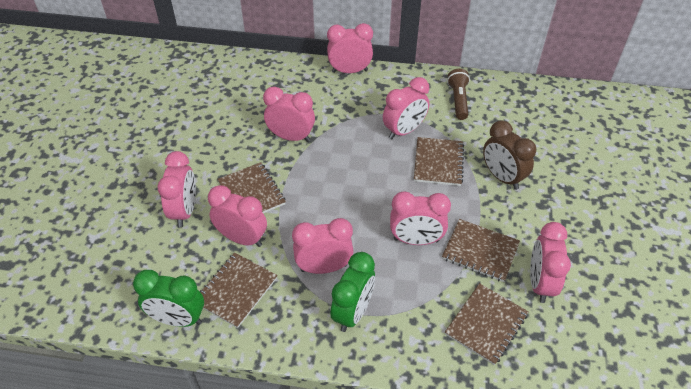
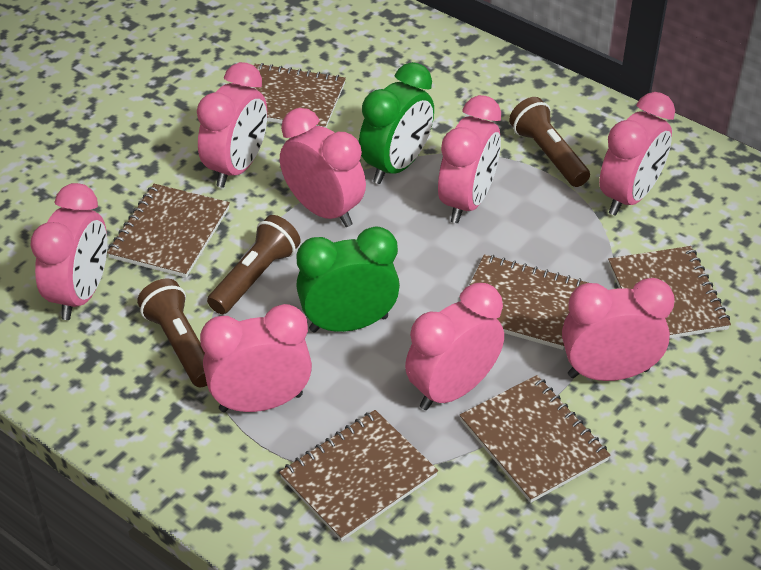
brown clock: 1 -> 0
brown flashlight: 1 -> 3
brown notebook: 5 -> 6

